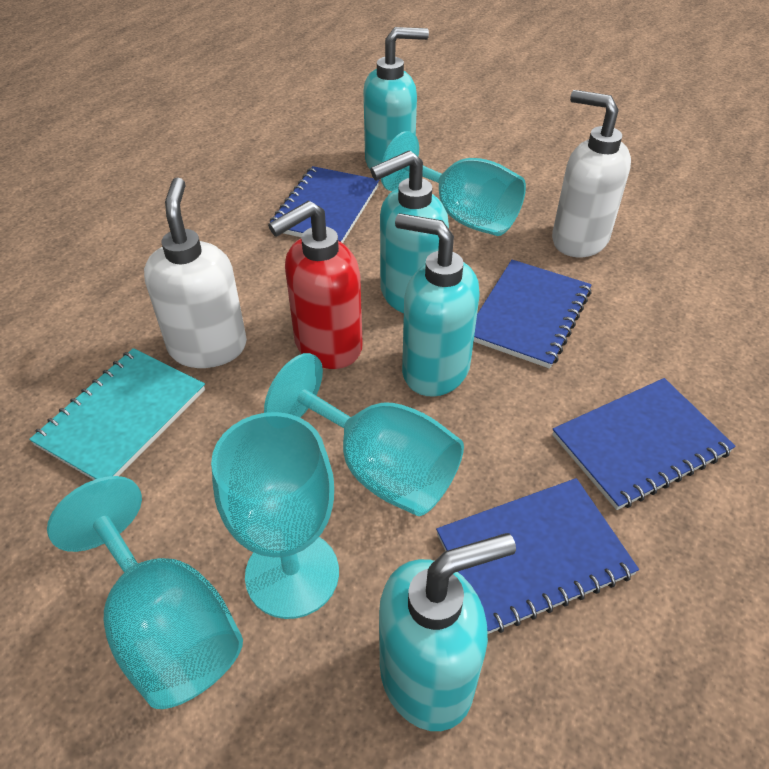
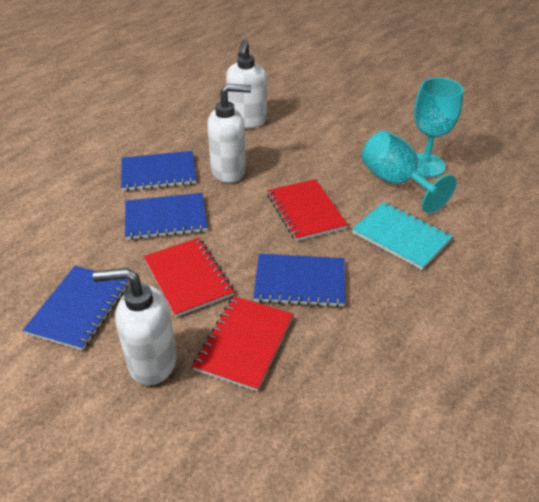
red notebook: 0 -> 3
red soap dispenser: 1 -> 0
turquoise goblet: 4 -> 2
turquoise soap dispenser: 4 -> 0
white soap dispenser: 2 -> 3

